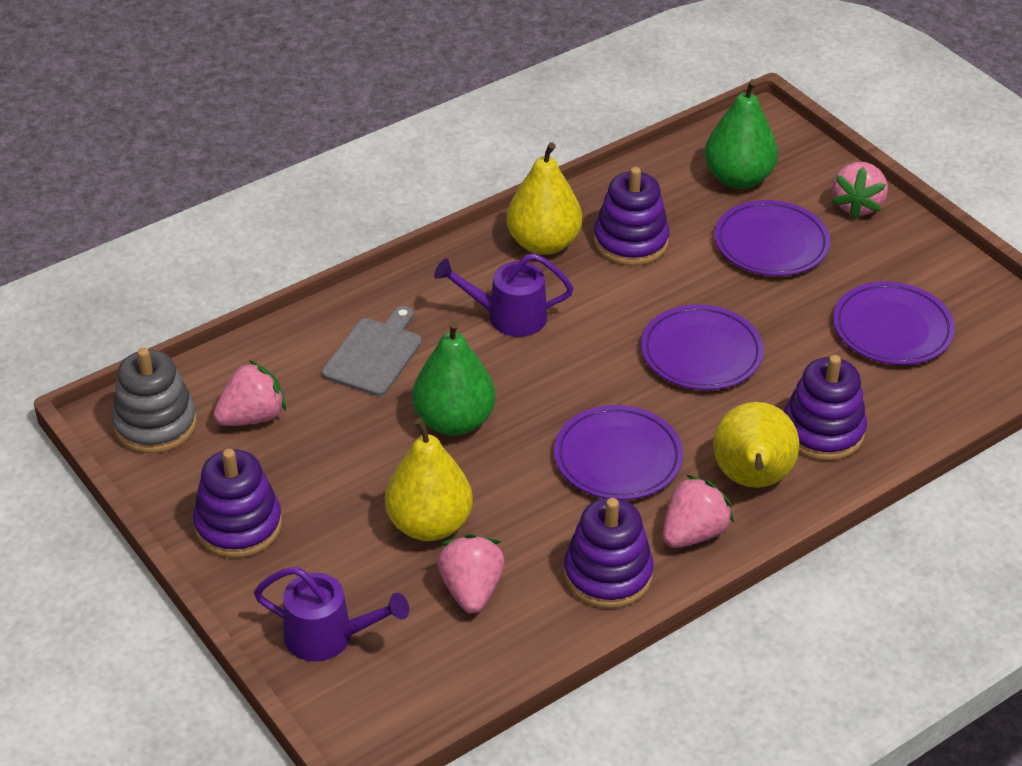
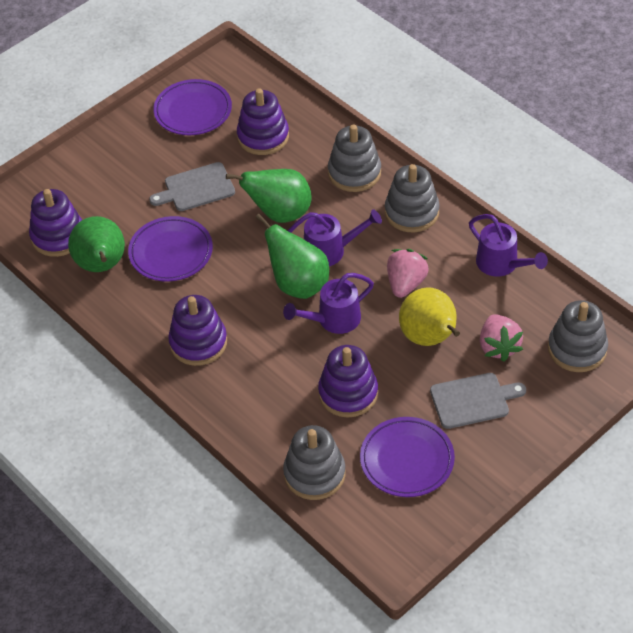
green pear: 2 -> 3
grey cutting board: 1 -> 2
grey stacking toy: 1 -> 4
pink strawberry: 4 -> 2
purple plate: 4 -> 3
purple watering can: 2 -> 3
yellow pear: 3 -> 1

